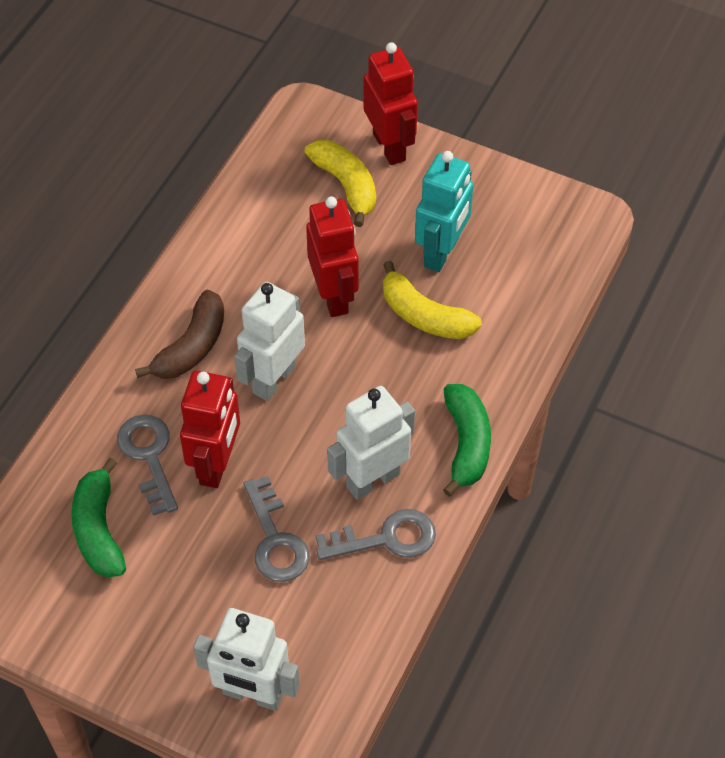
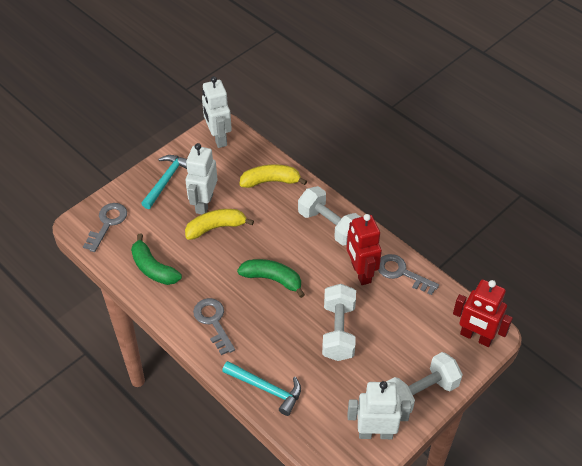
brown banana: 1 -> 0
red robot: 3 -> 2
turquoise hammer: 0 -> 2
turquoise robot: 1 -> 0
white dumbbell: 0 -> 3

